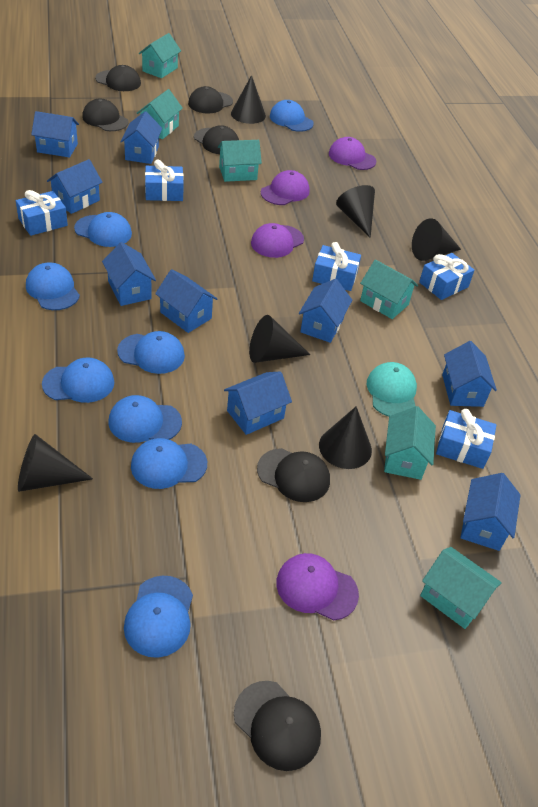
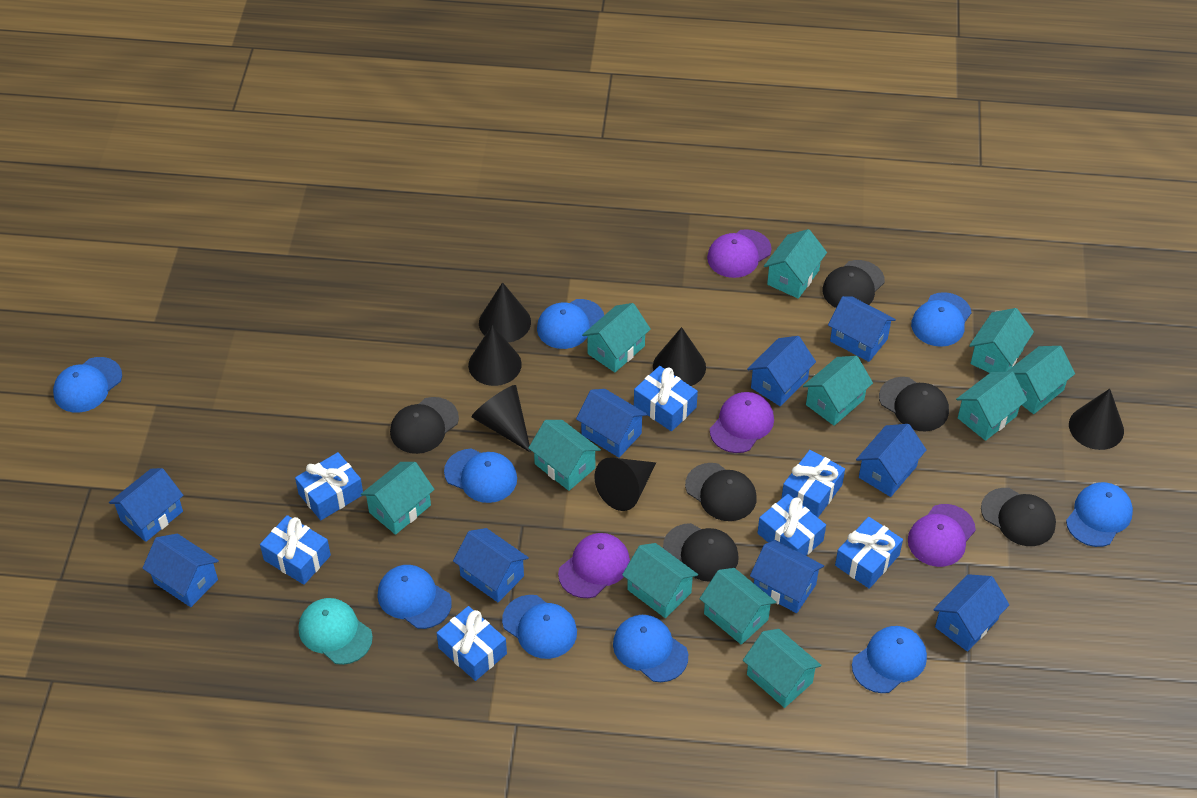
blue cap: 8 -> 9
blue gift: 5 -> 7
turquoise house: 6 -> 11

